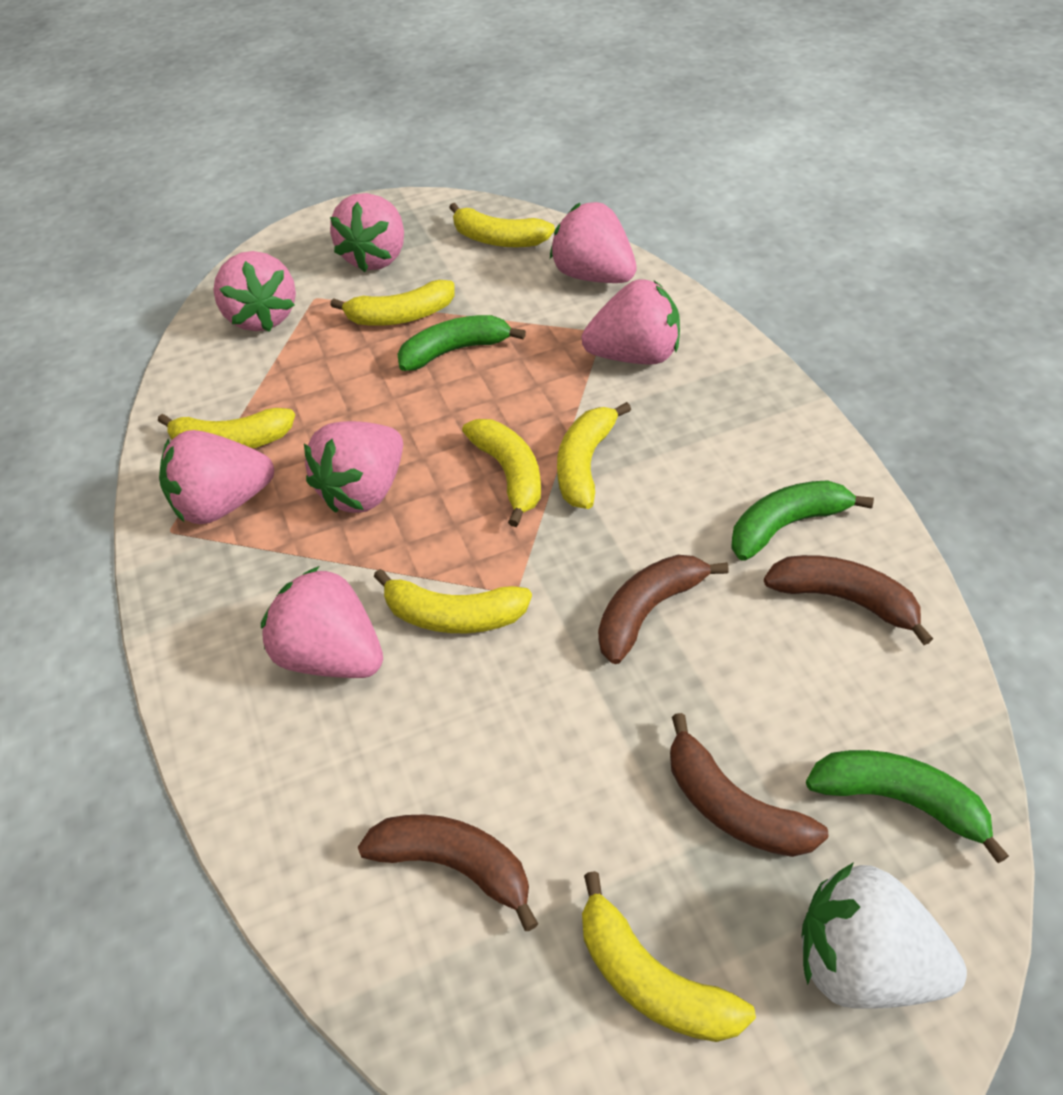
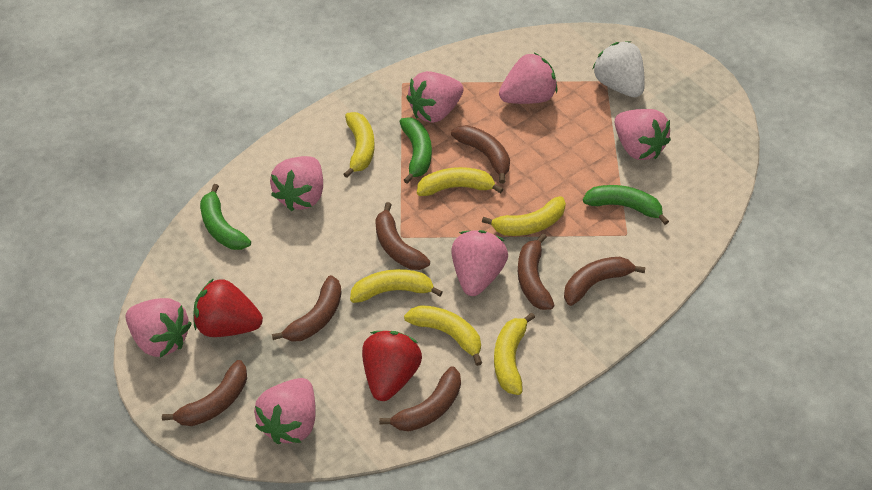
brown banana: 4 -> 7
red strawberry: 0 -> 2
yellow banana: 7 -> 6

